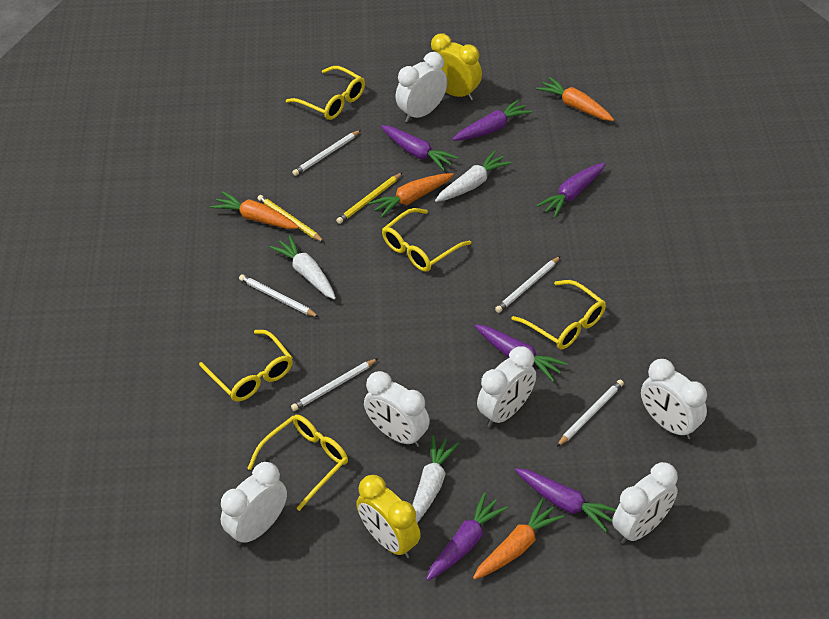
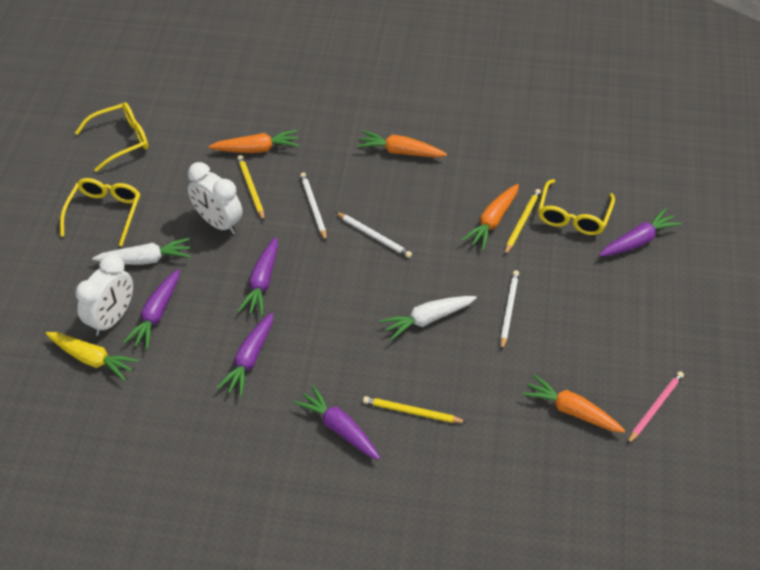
pink pencil: 0 -> 1
purple carrot: 6 -> 5
white carrot: 3 -> 2
white clock: 6 -> 2
white pencil: 5 -> 3
yellow carrot: 0 -> 1
yellow clock: 2 -> 0
yellow glasses: 5 -> 3
yellow pencil: 2 -> 3

